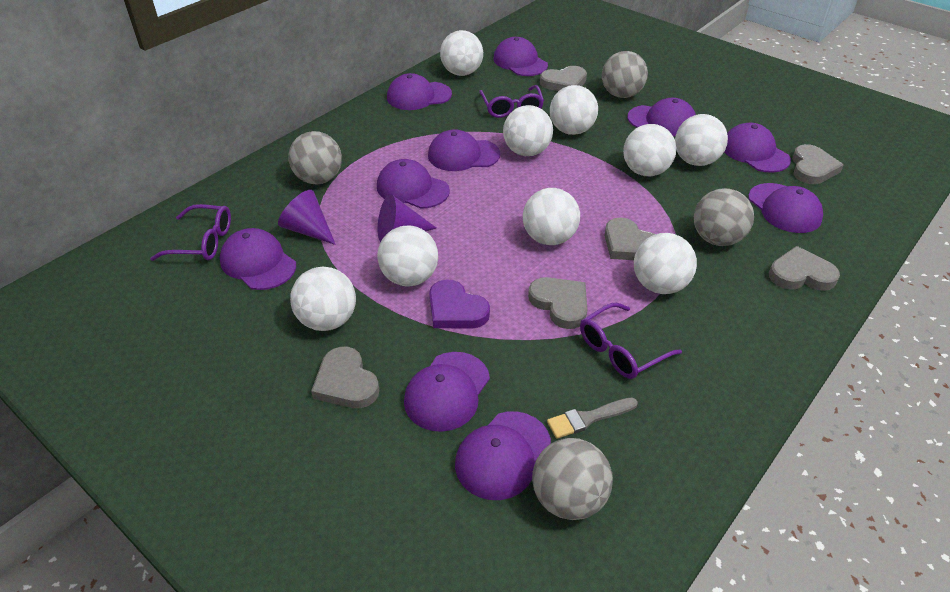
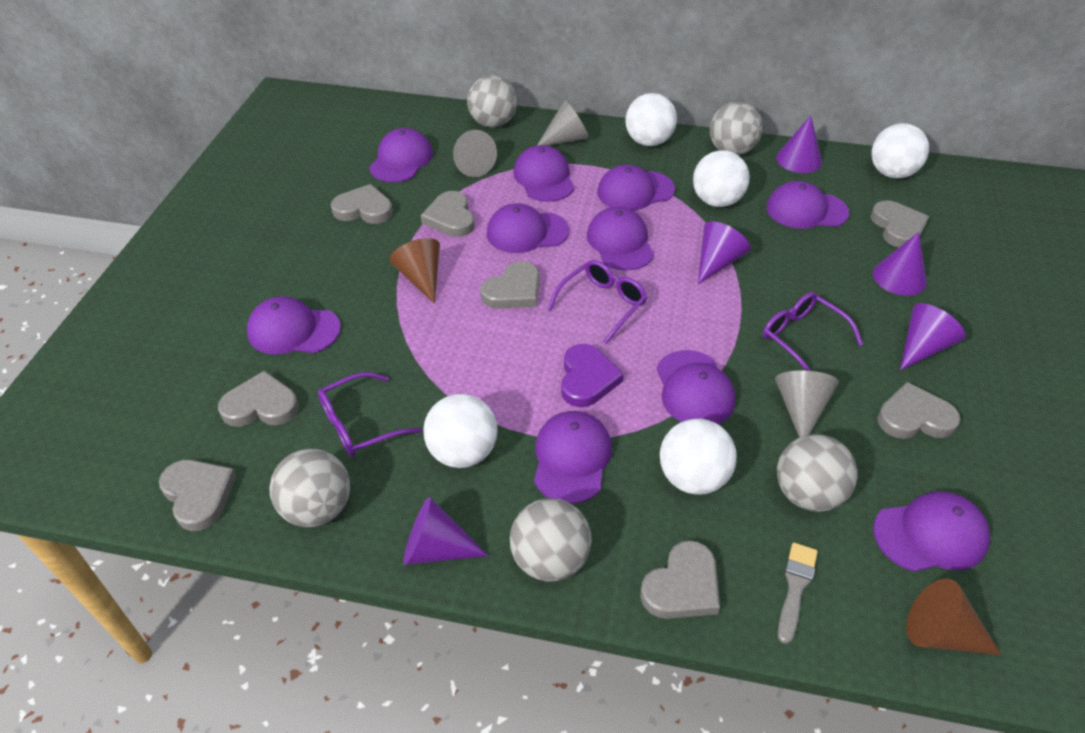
brown cone: 0 -> 2
grey ball: 4 -> 5
grey cone: 0 -> 3
grey heart: 6 -> 8
purple cone: 2 -> 5
white ball: 9 -> 5

